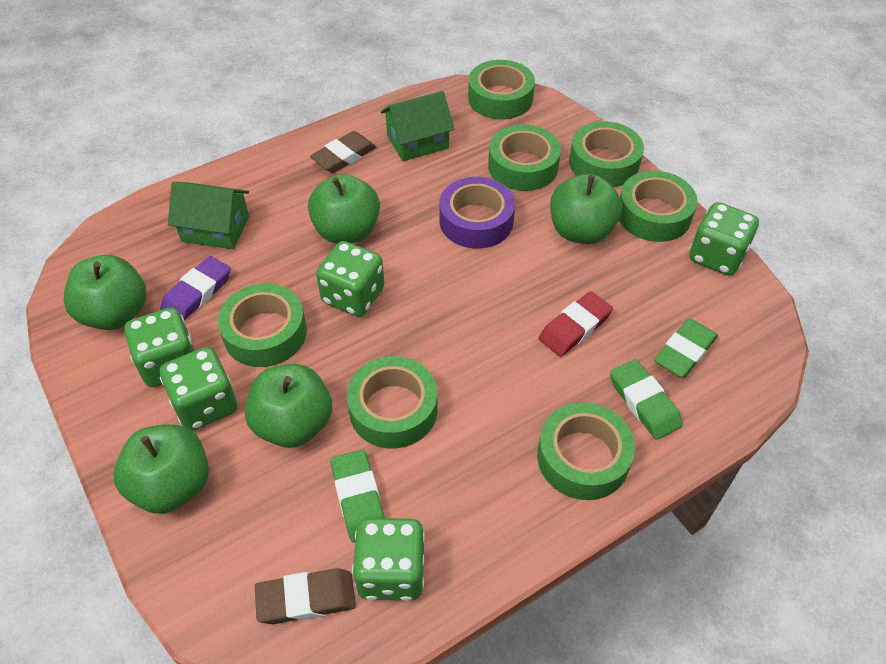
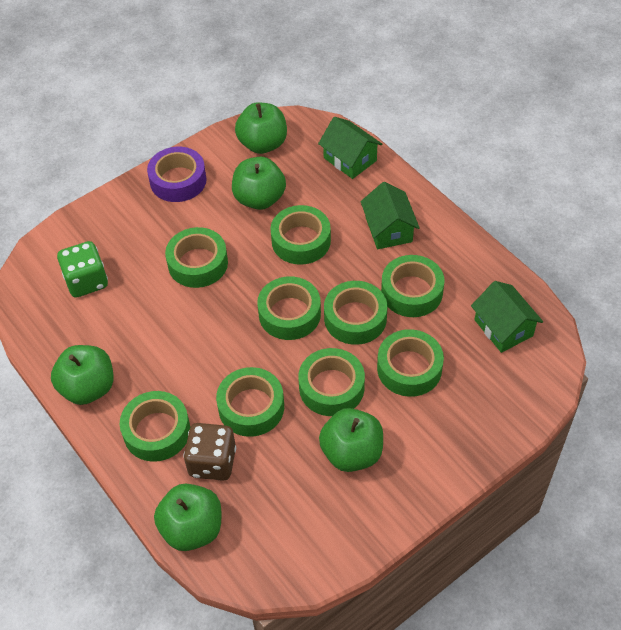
brown dice: 0 -> 1
brown eraser: 2 -> 0
green dice: 5 -> 1
green eraser: 3 -> 0
green house: 2 -> 3
green tape: 7 -> 9
purple eraser: 1 -> 0
red eraser: 1 -> 0

